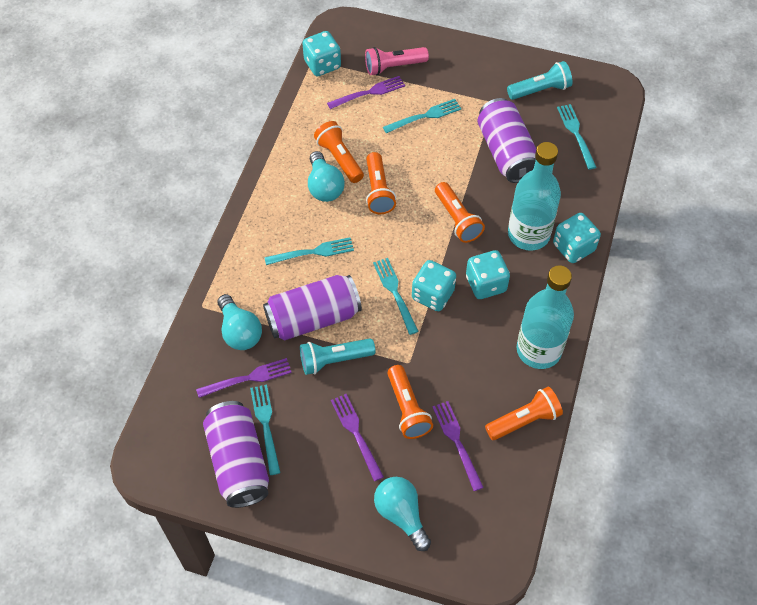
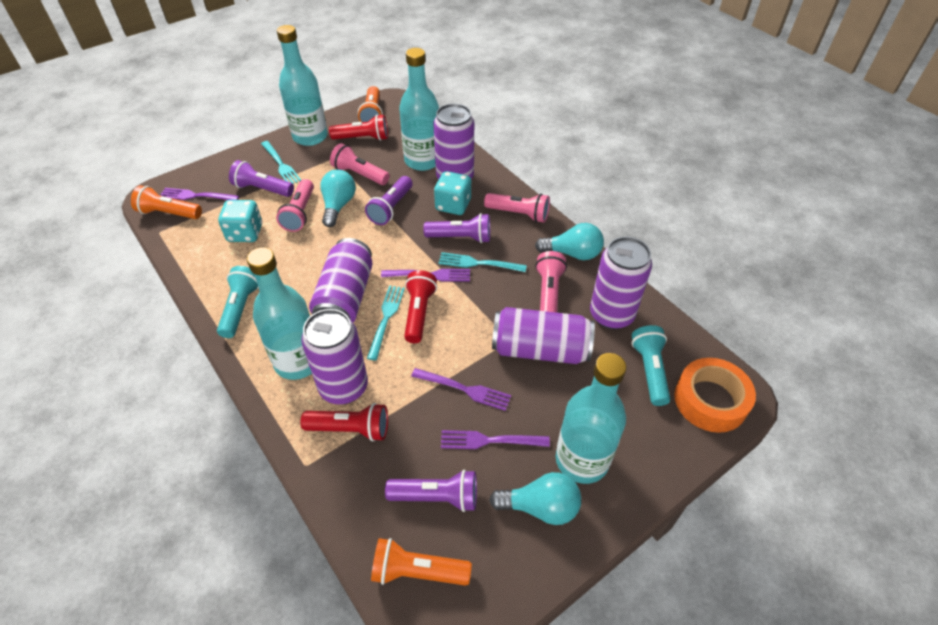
orange flashlight: 5 -> 3
orange tape: 0 -> 1
pink flashlight: 1 -> 4
purple can: 3 -> 5
purple flashlight: 0 -> 4
red flashlight: 0 -> 3
turquoise bottle: 2 -> 4
turquoise dice: 4 -> 2
turquoise fork: 5 -> 3

